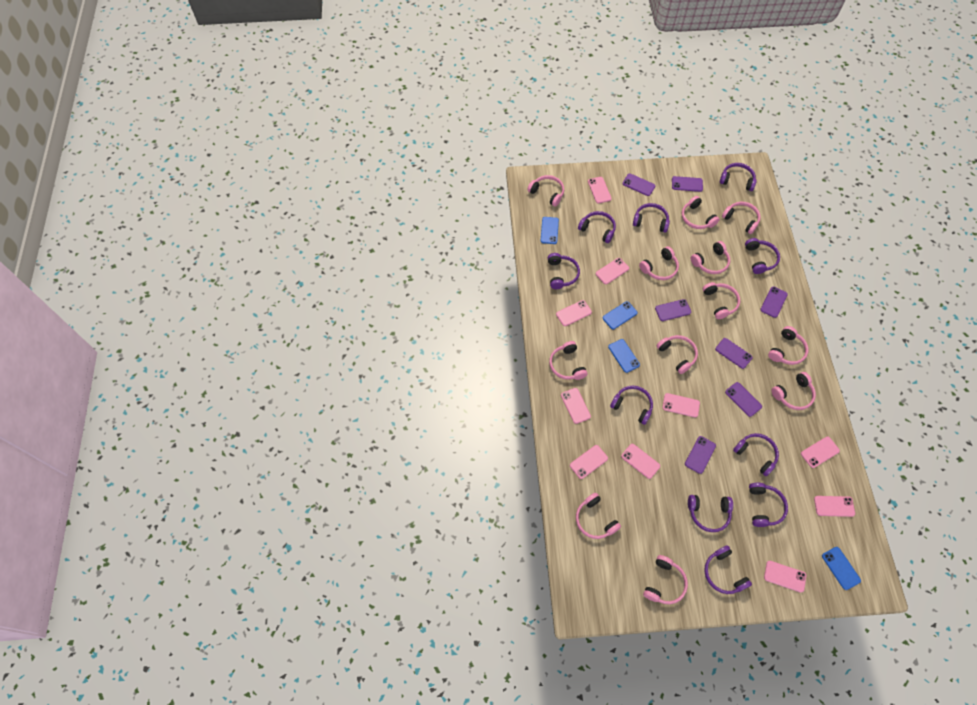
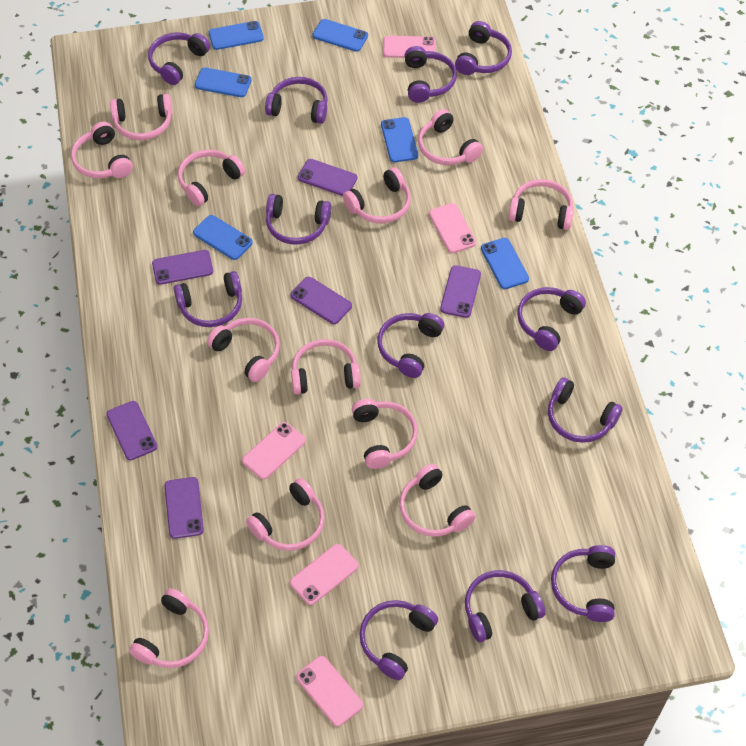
blue phone: 4 -> 6
pink phone: 10 -> 5
purple headphones: 10 -> 12
purple phone: 7 -> 6

